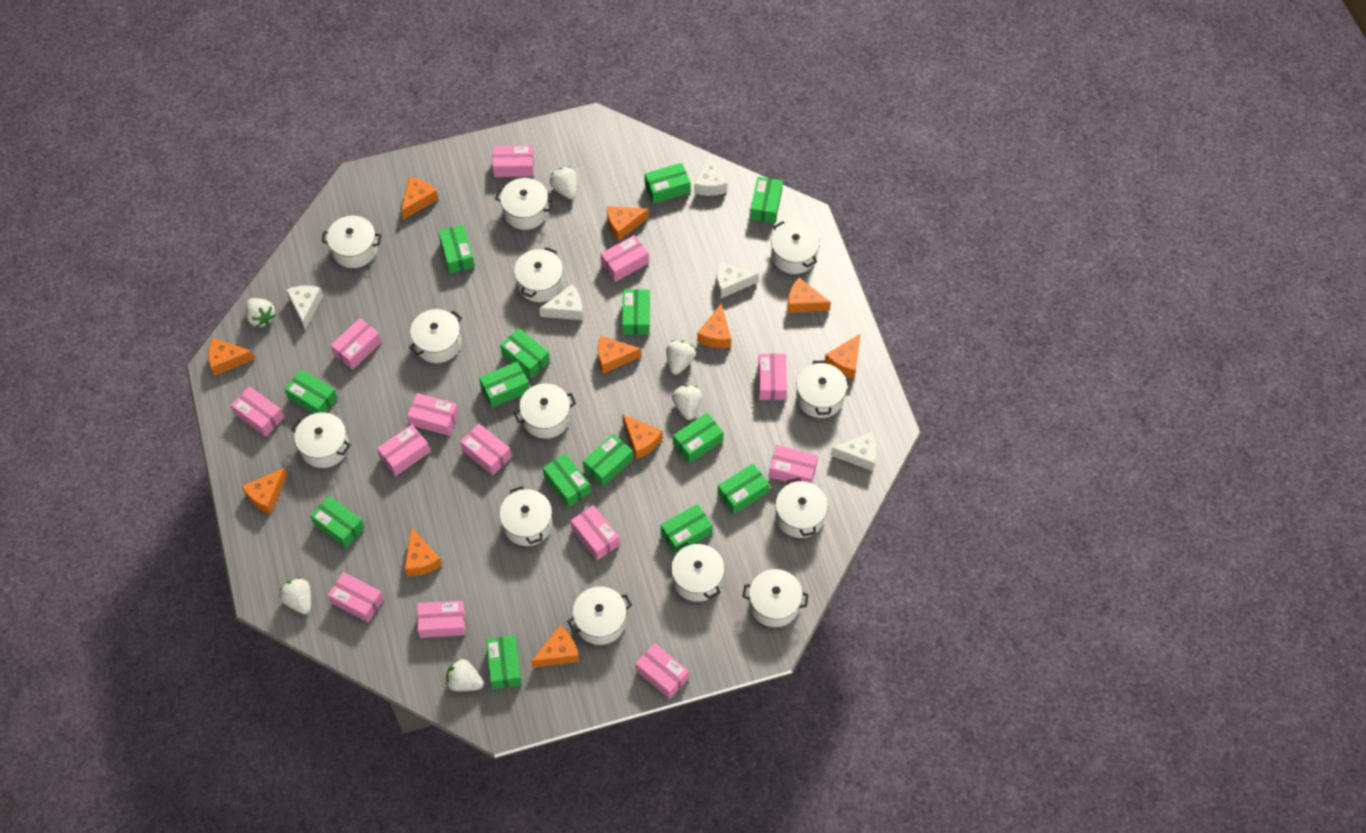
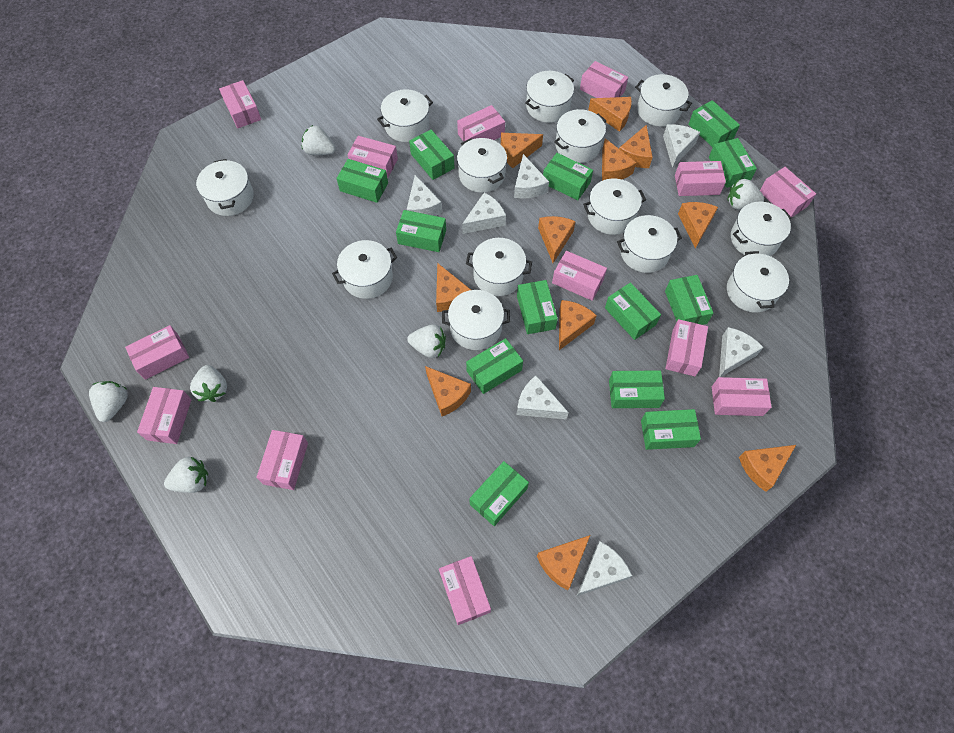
green box: 14 -> 13
white cheese: 5 -> 7

